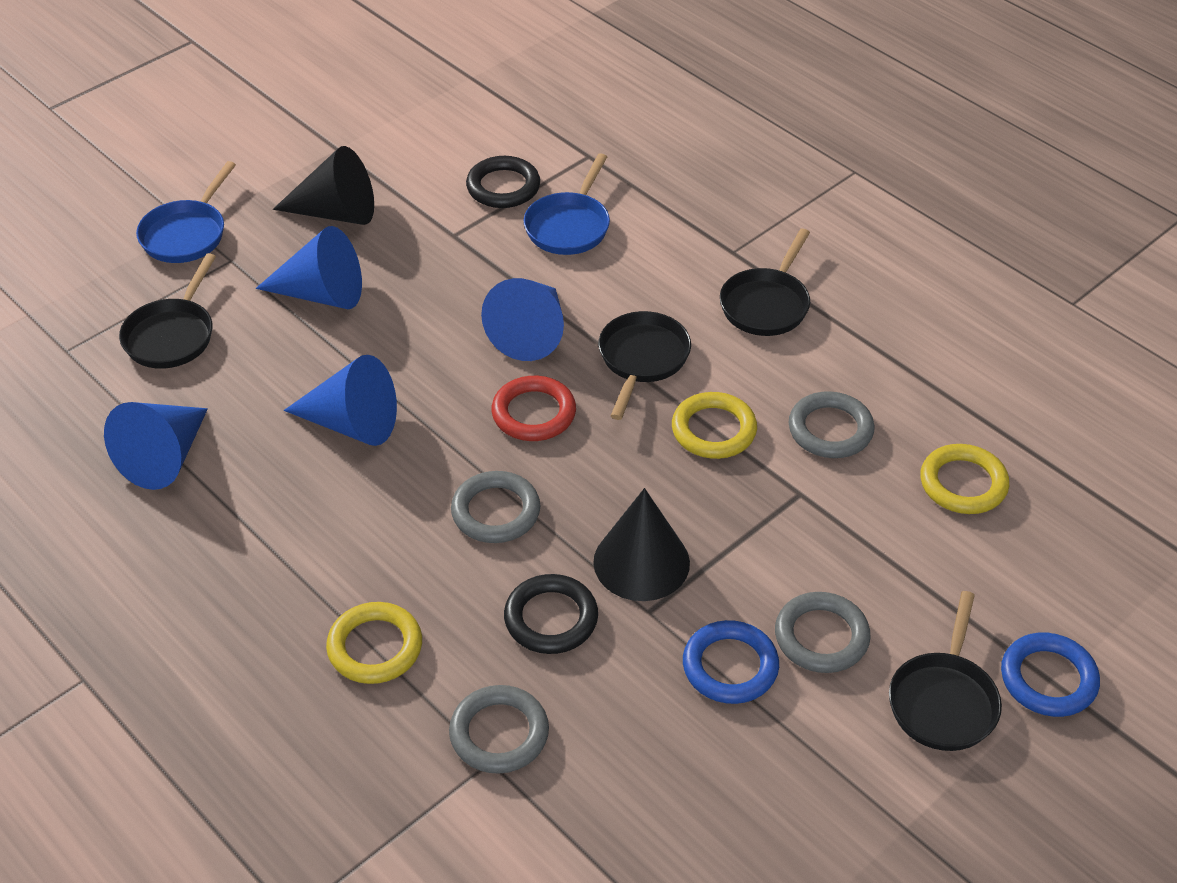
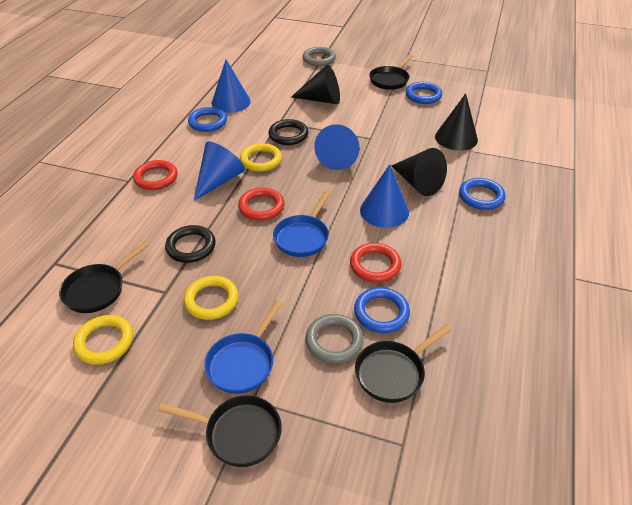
black cone: 2 -> 3
blue ring: 2 -> 4
grey ring: 4 -> 2
red ring: 1 -> 3

